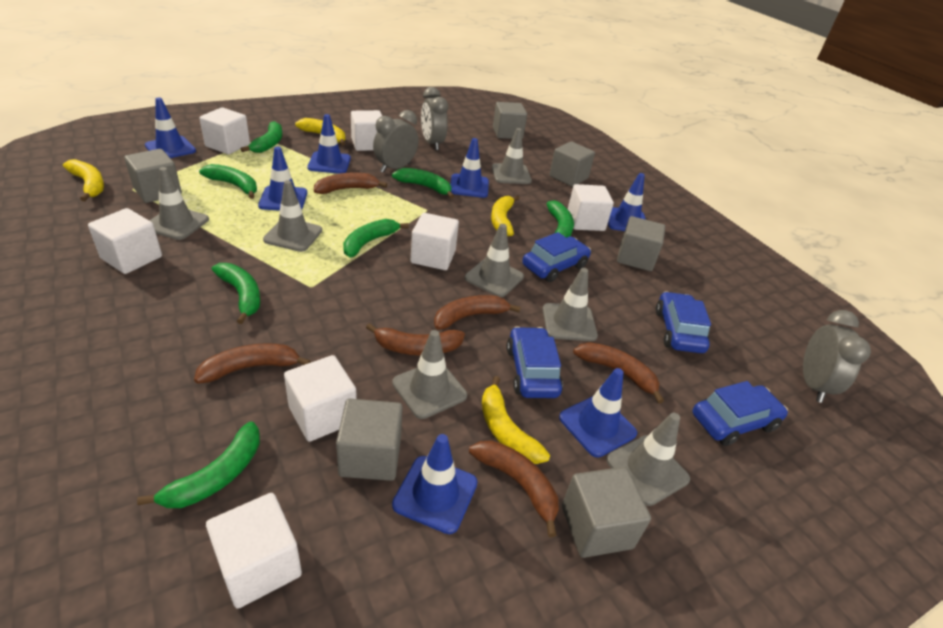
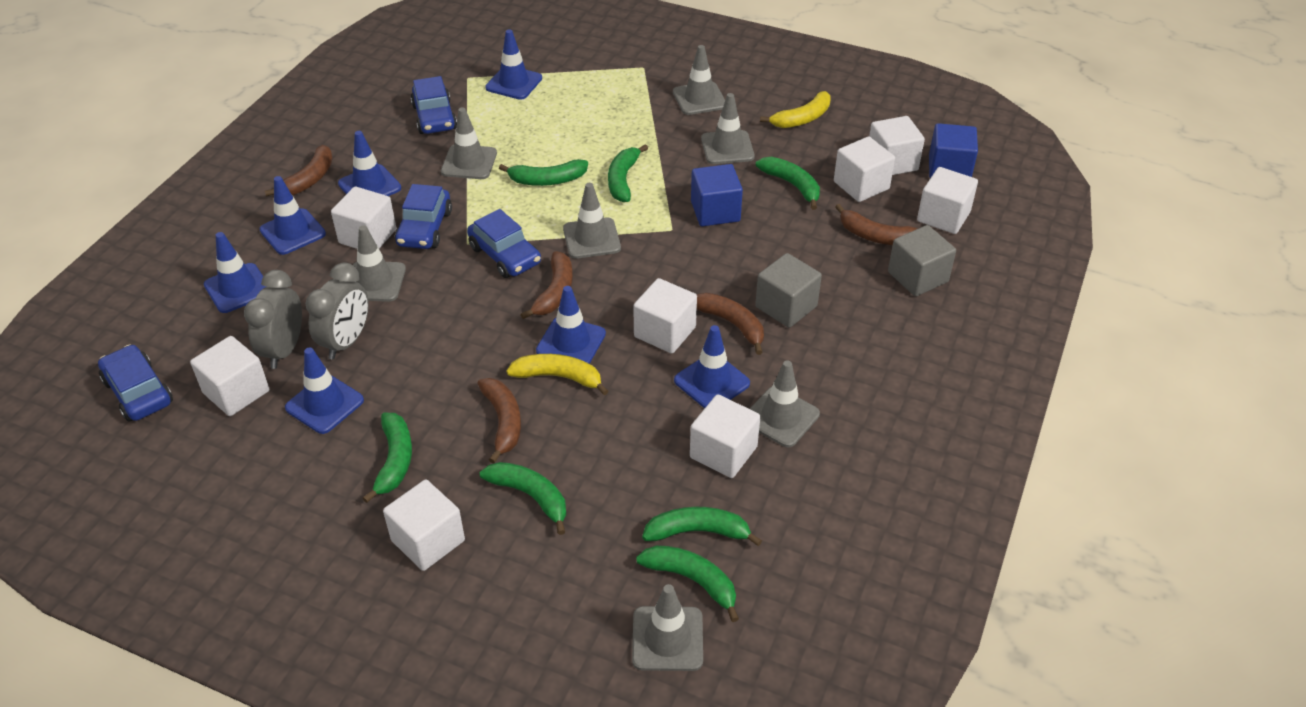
blue cube: 0 -> 2
brown banana: 6 -> 5
grey clock: 3 -> 2
grey cube: 6 -> 2
white cube: 7 -> 8
yellow banana: 4 -> 2

